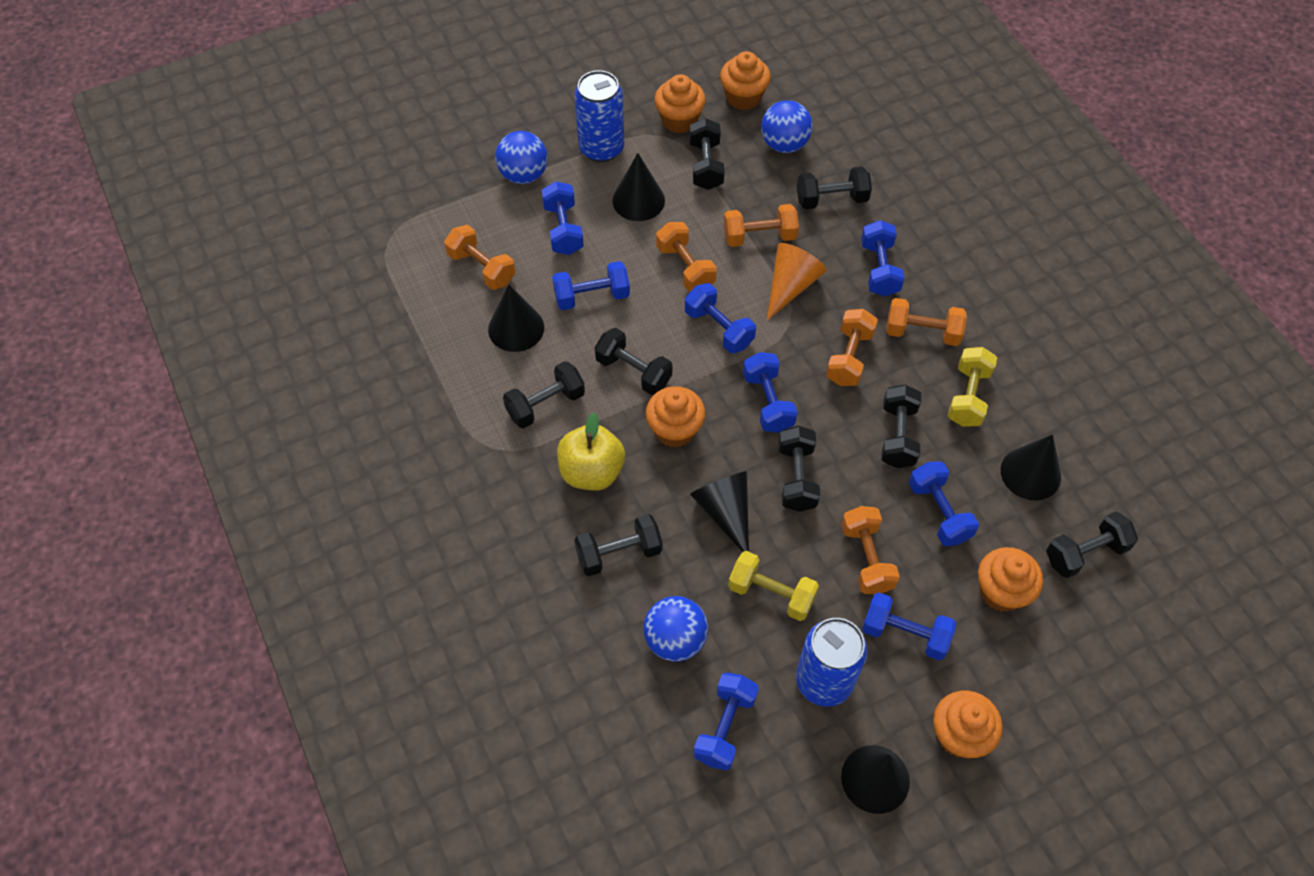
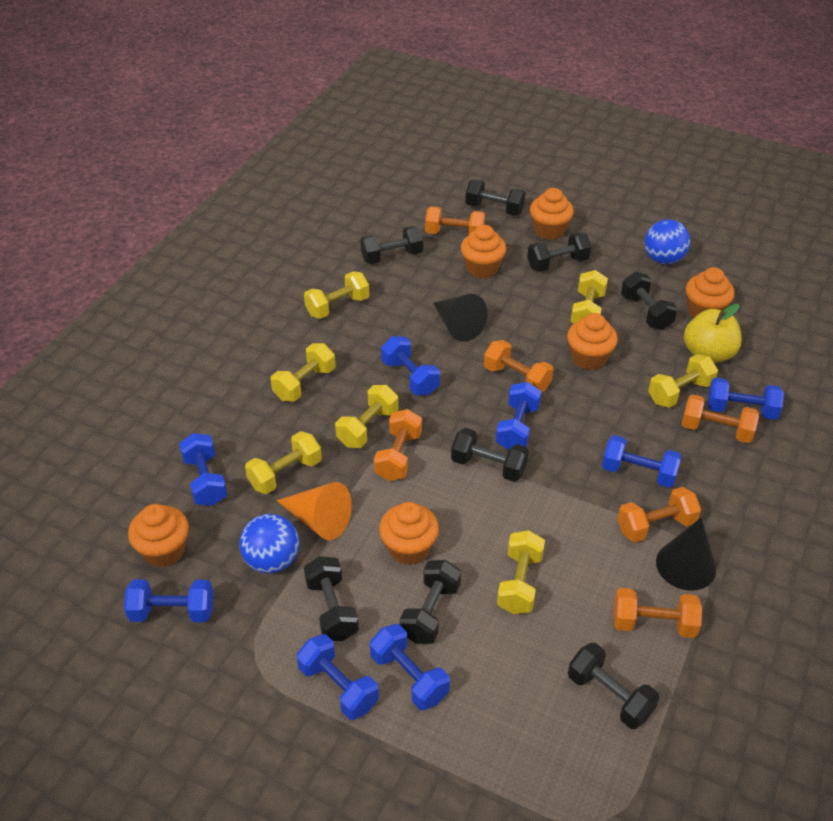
black cone: 5 -> 2
blue ball: 3 -> 2
blue can: 2 -> 0
orange cupcake: 5 -> 6
yellow dumbbell: 2 -> 7

